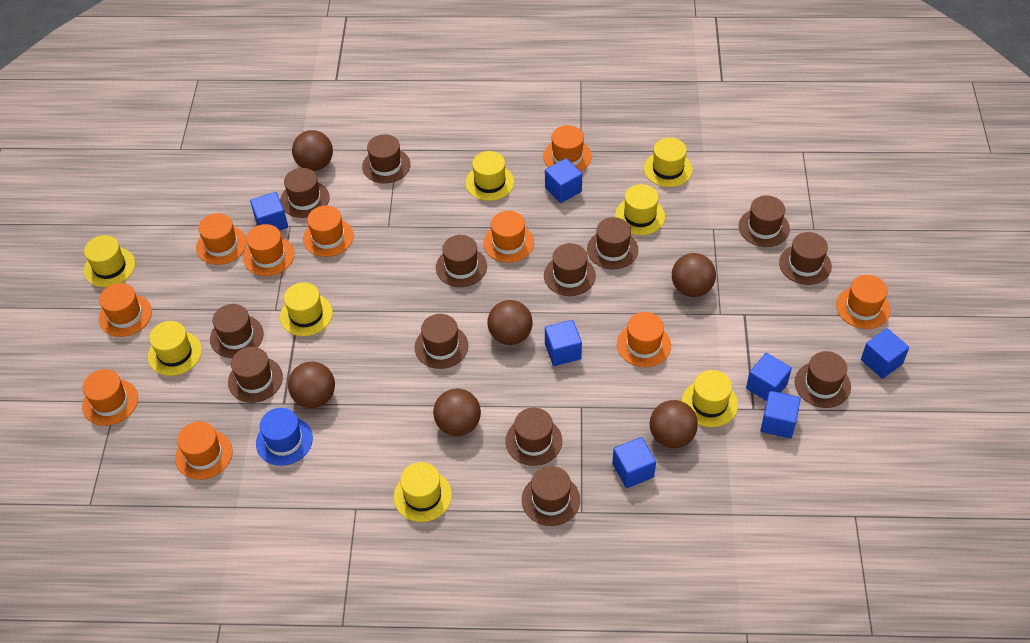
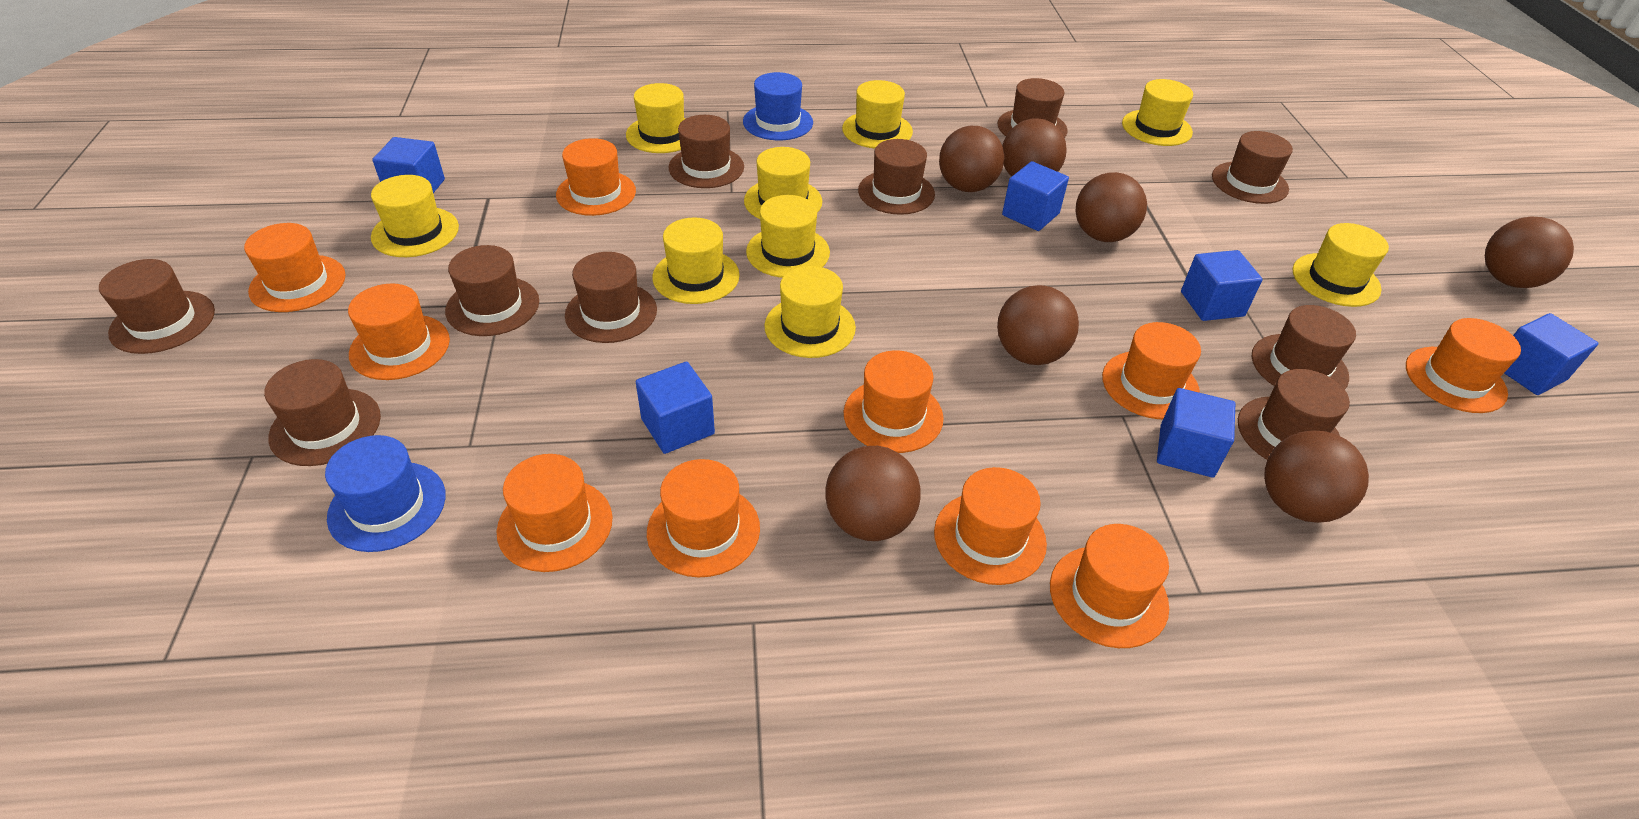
blue cube: 7 -> 6
blue hat: 1 -> 2
brown ball: 6 -> 7
brown hat: 13 -> 10
yellow hat: 8 -> 9

